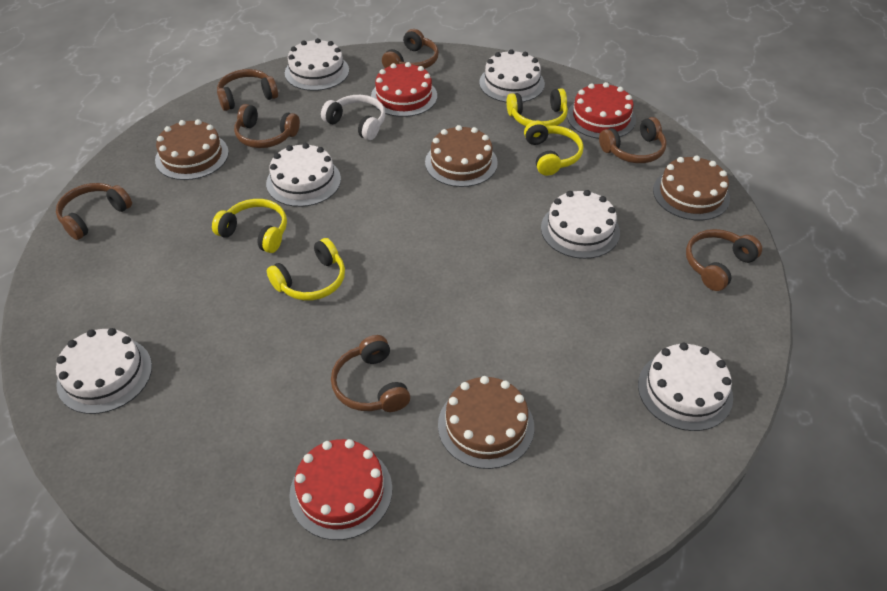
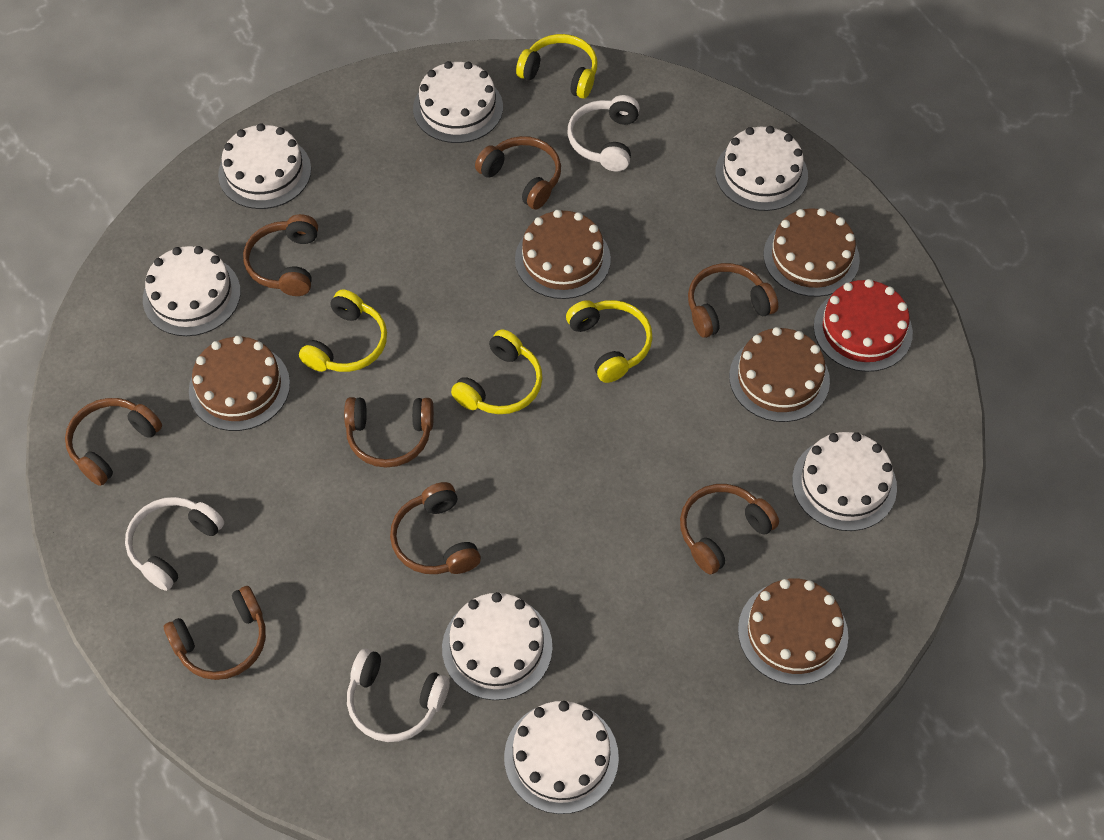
brown cake: 4 -> 5
brown headphones: 7 -> 8
red cake: 3 -> 1
white cake: 6 -> 7
white headphones: 1 -> 3

